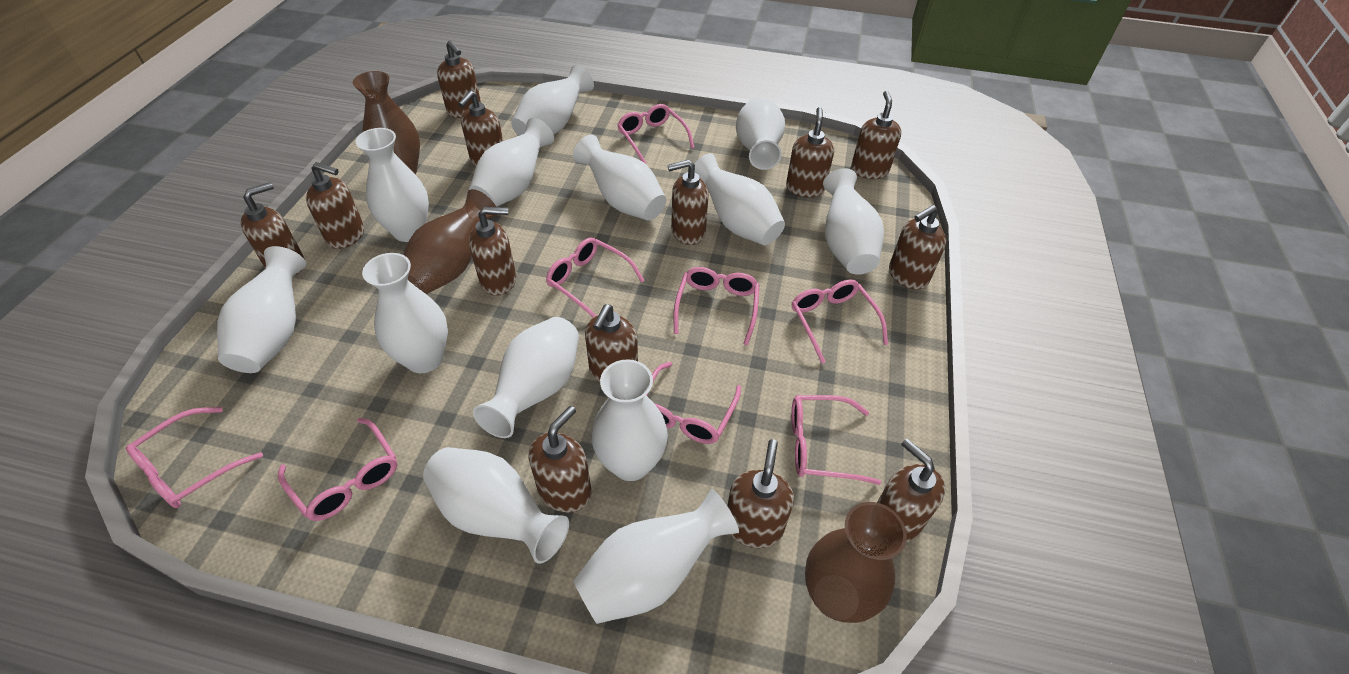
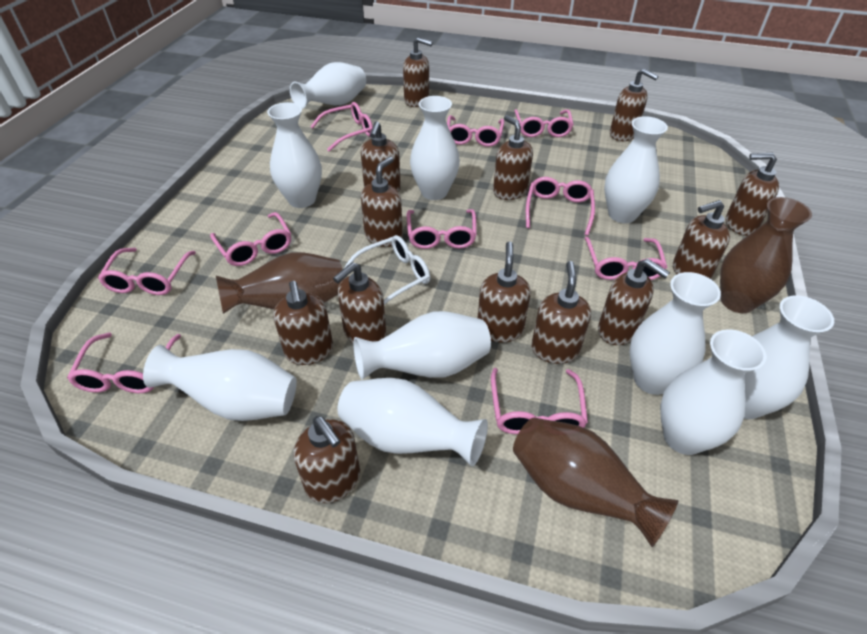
pink glasses: 8 -> 10
white glasses: 0 -> 1
white vase: 13 -> 10

